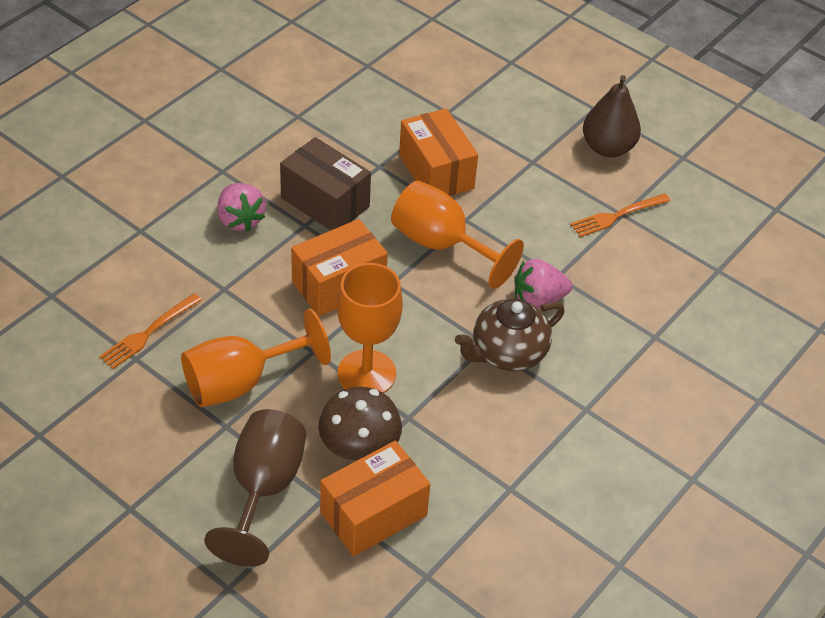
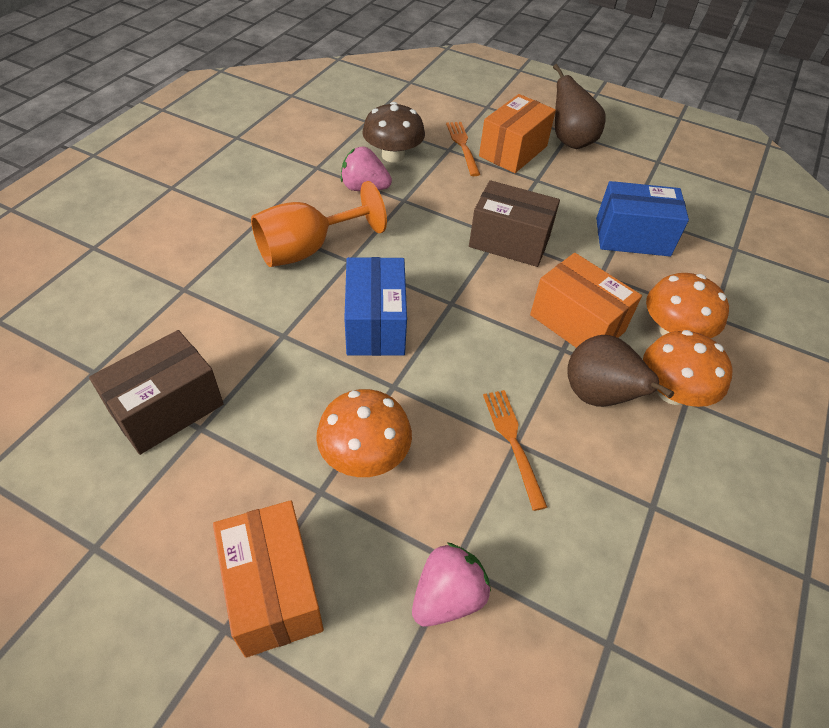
blue box: 0 -> 2
brown box: 1 -> 2
brown goblet: 1 -> 0
brown pear: 1 -> 2
brown teapot: 1 -> 0
orange goblet: 3 -> 1
orange mushroom: 0 -> 3

